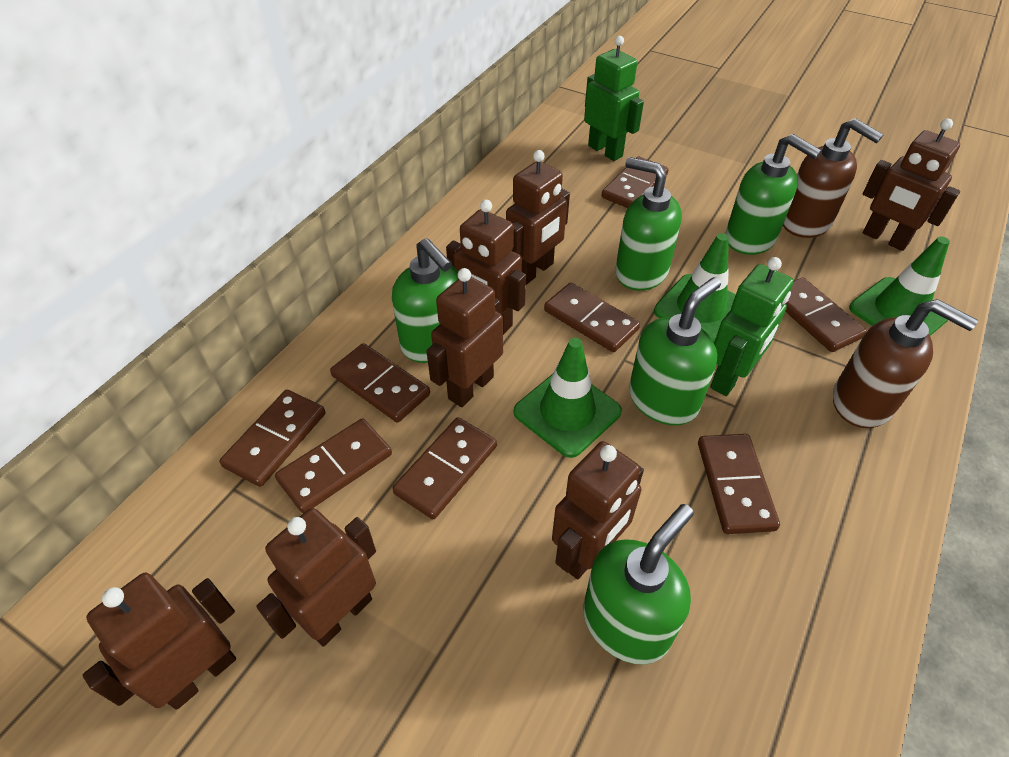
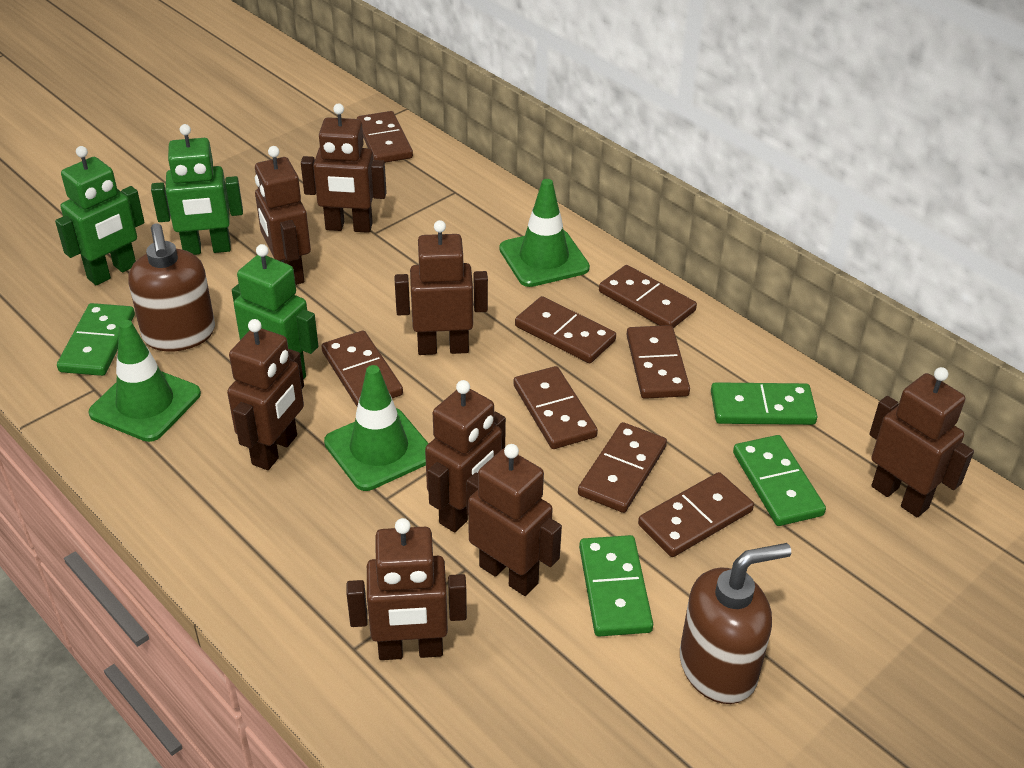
brown robot: 7 -> 8
green domino: 0 -> 4
green robot: 2 -> 3
green soap dispenser: 5 -> 0

